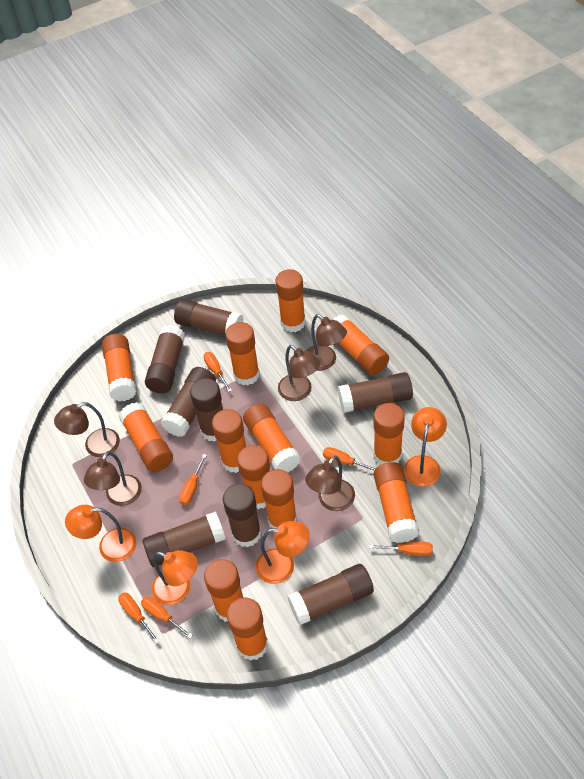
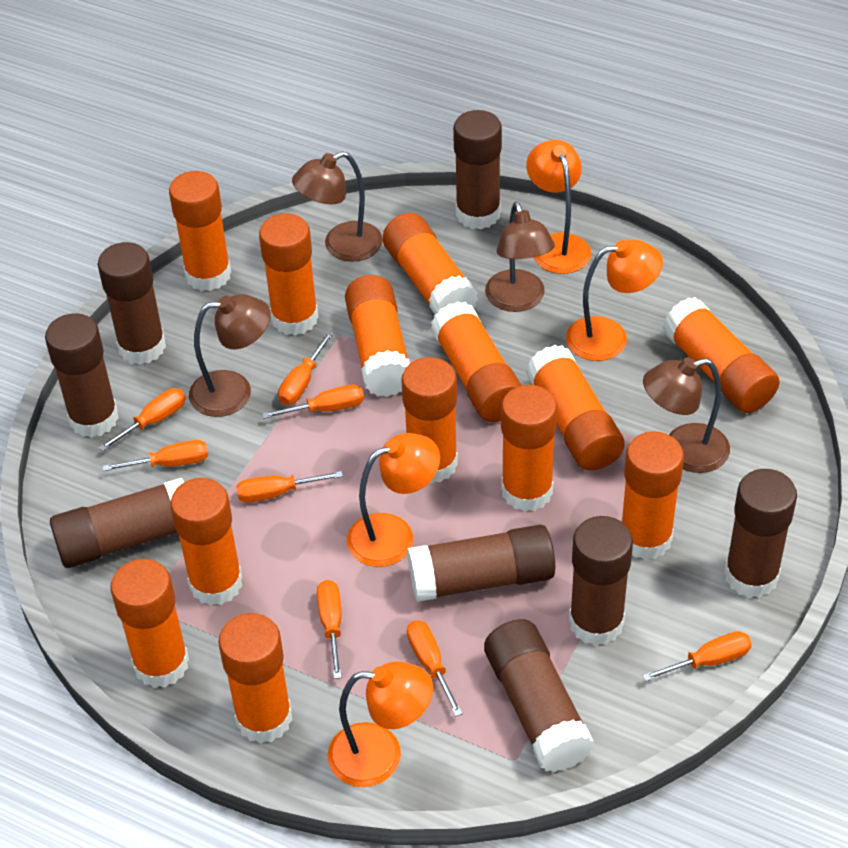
brown lamp: 5 -> 4
orange screwdriver: 6 -> 8

